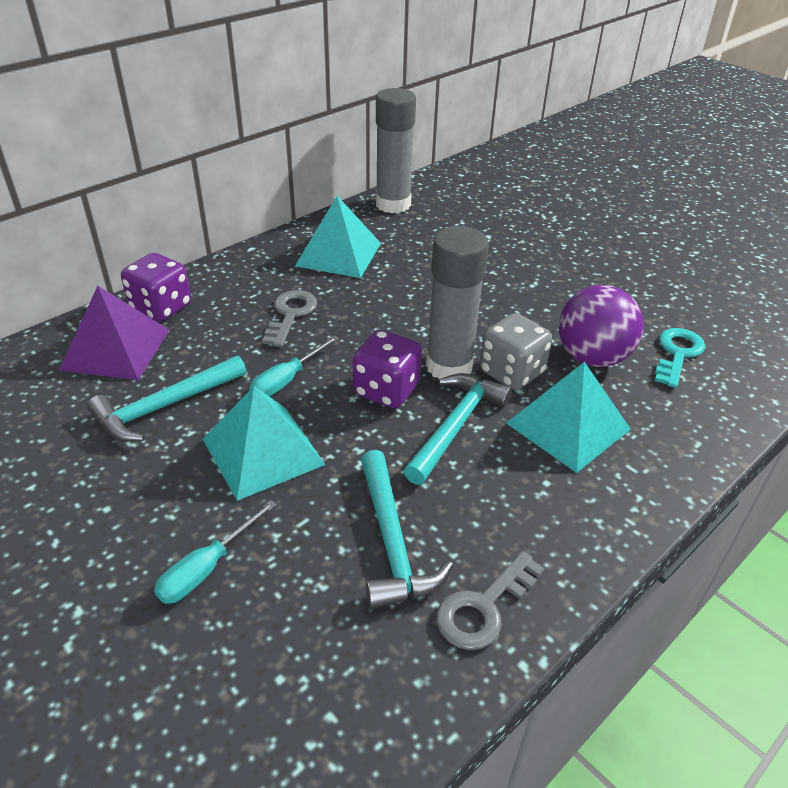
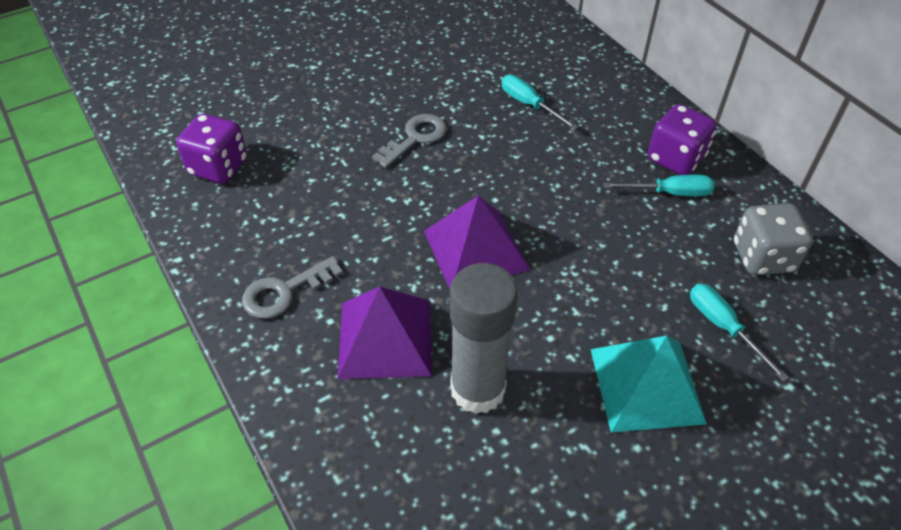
grey glue stick: 2 -> 1
purple ball: 1 -> 0
purple pyramid: 1 -> 2
turquoise hammer: 3 -> 0
turquoise key: 1 -> 0
turquoise pyramid: 3 -> 1
turquoise screwdriver: 2 -> 3

